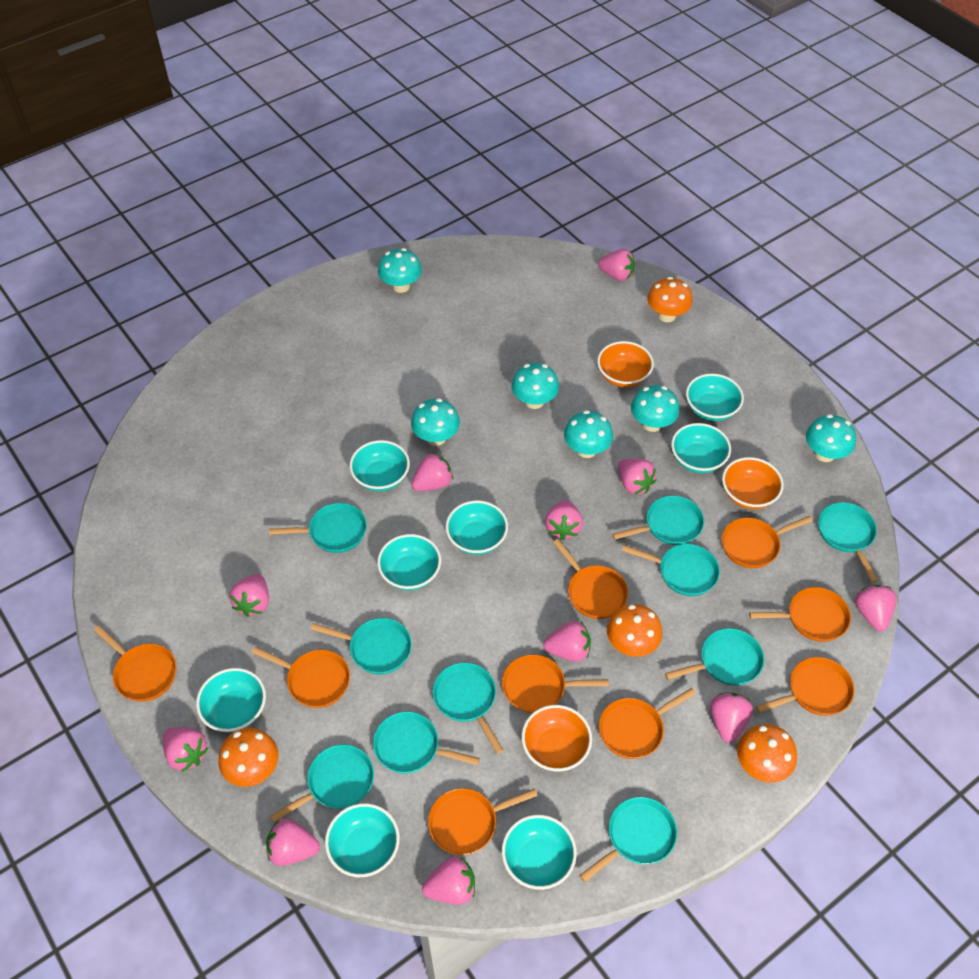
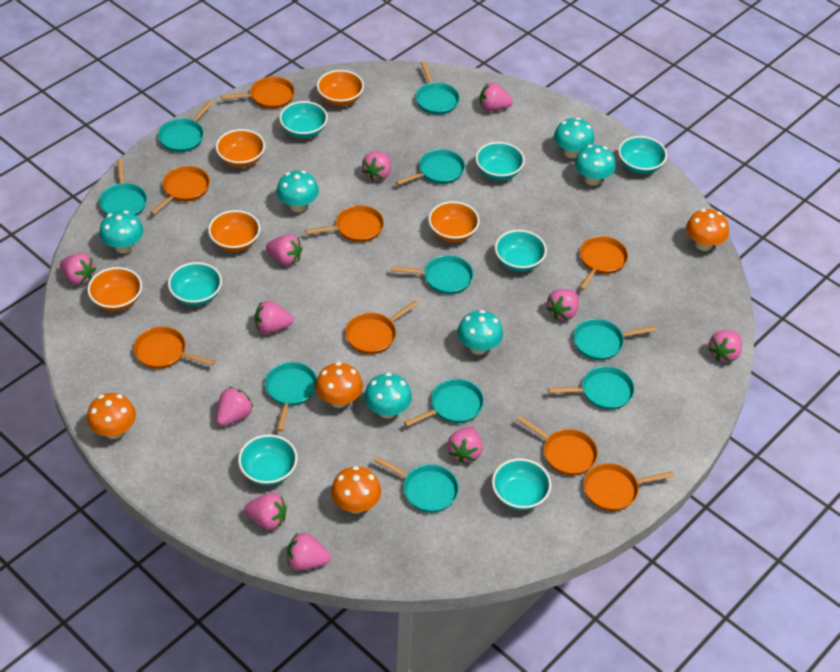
orange bowl: 3 -> 5
orange pan: 9 -> 8
turquoise bowl: 8 -> 7

